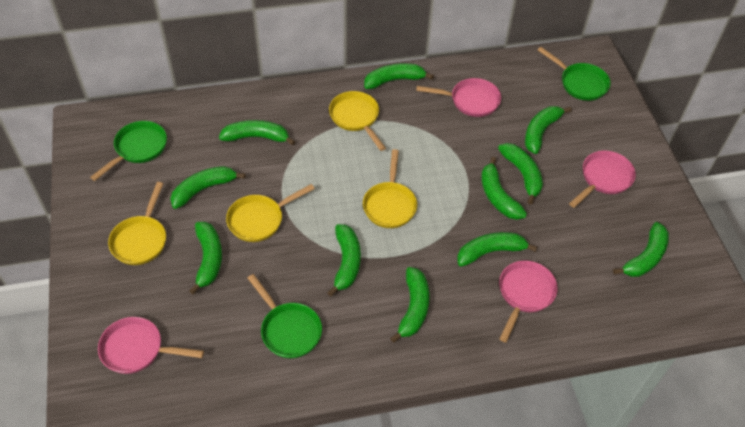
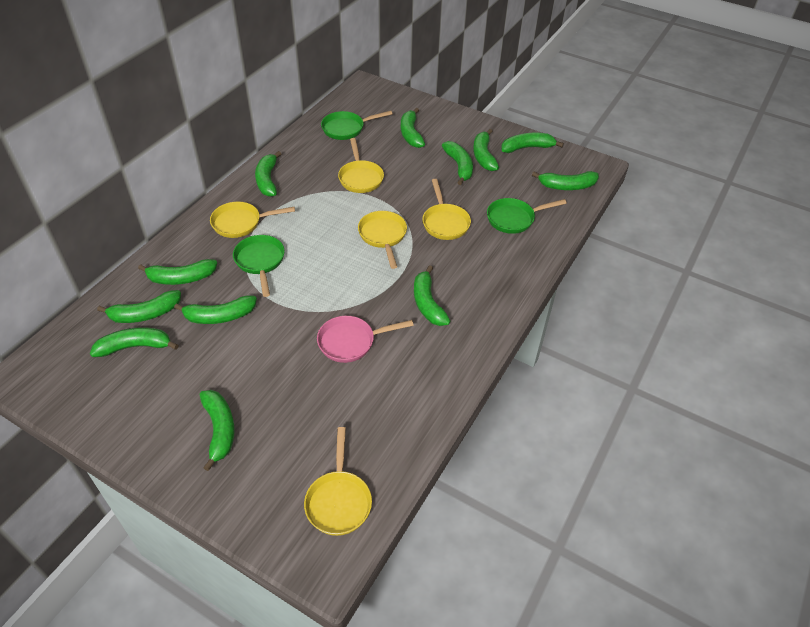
green banana: 11 -> 12
pink pan: 4 -> 1
yellow pan: 4 -> 5

